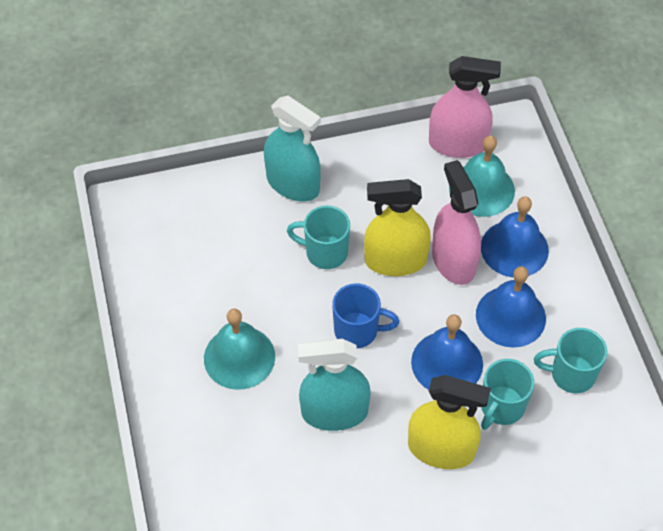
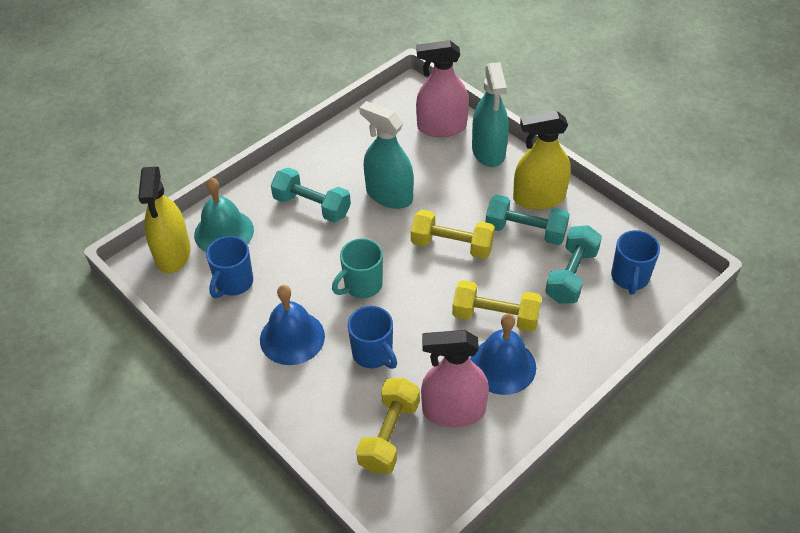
blue bell: 3 -> 2
blue mug: 1 -> 3
turquoise bell: 2 -> 1
turquoise dumbbell: 0 -> 3
turquoise mug: 3 -> 1
yellow dumbbell: 0 -> 3

